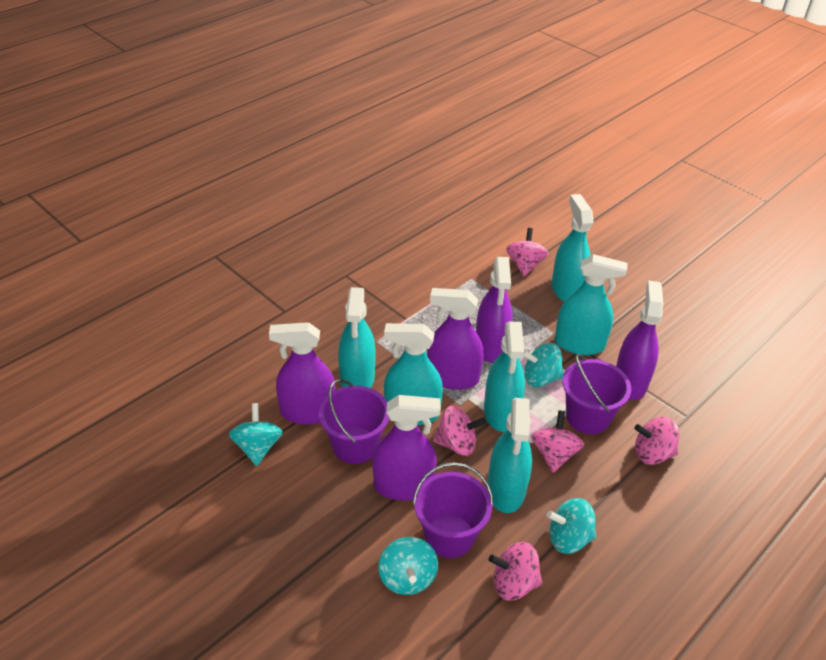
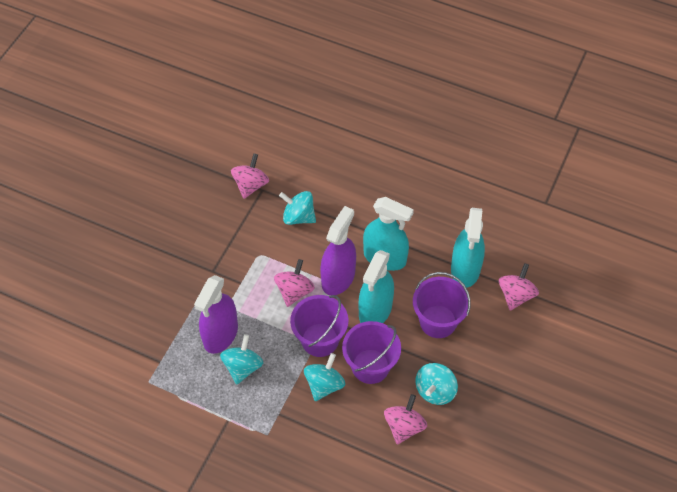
pink spinning top: 5 -> 4
purple spray bottle: 5 -> 2
turquoise spray bottle: 6 -> 3

